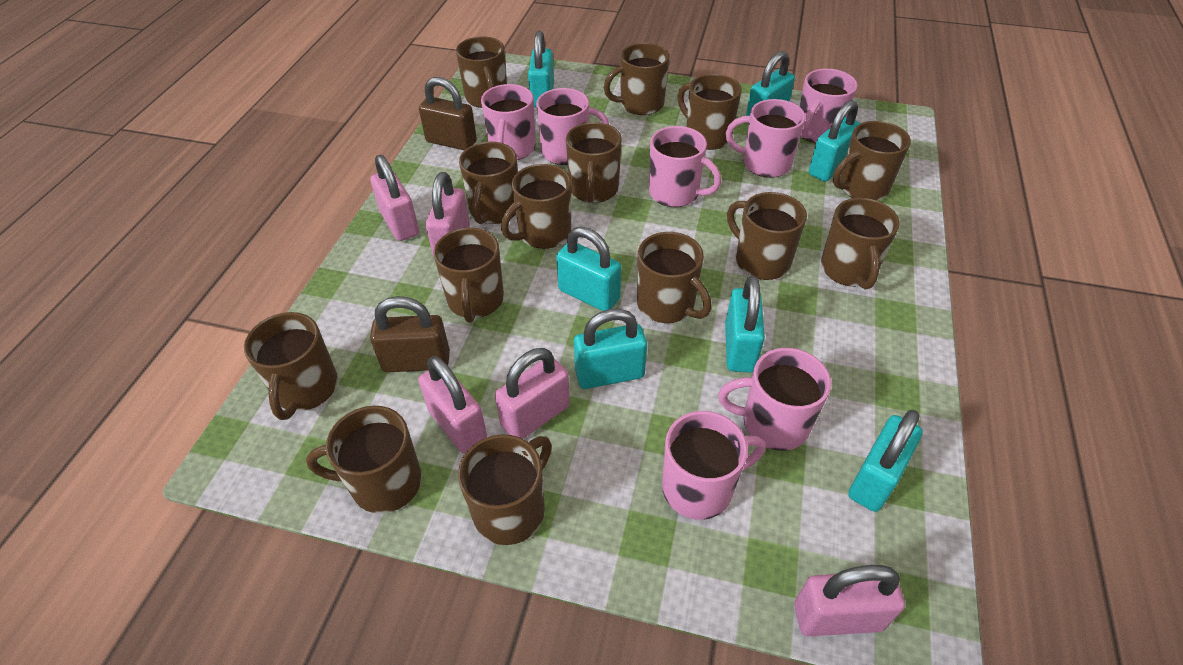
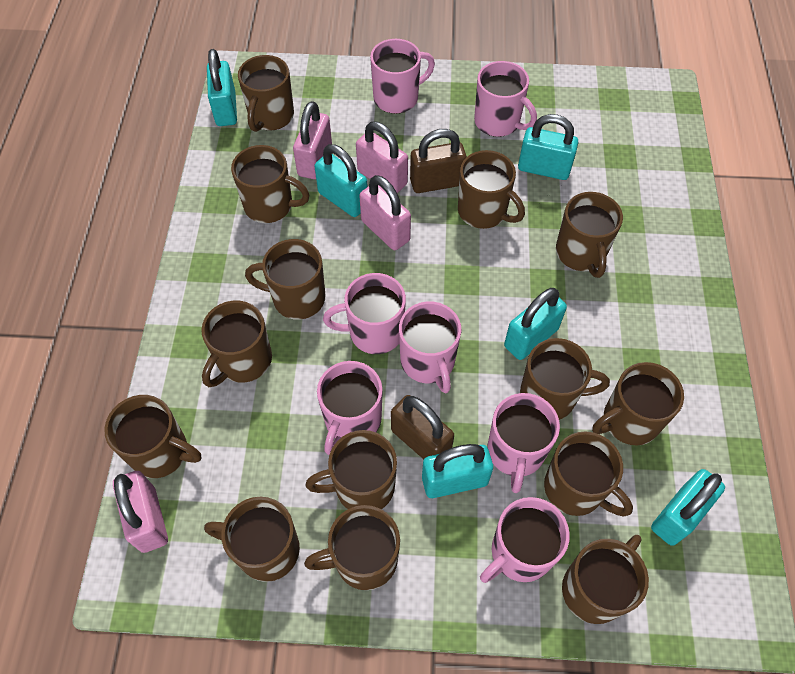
pink padlock: 5 -> 4
turquoise padlock: 7 -> 6

